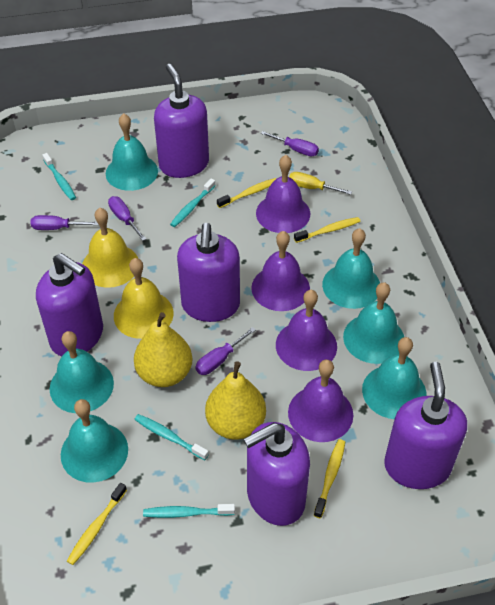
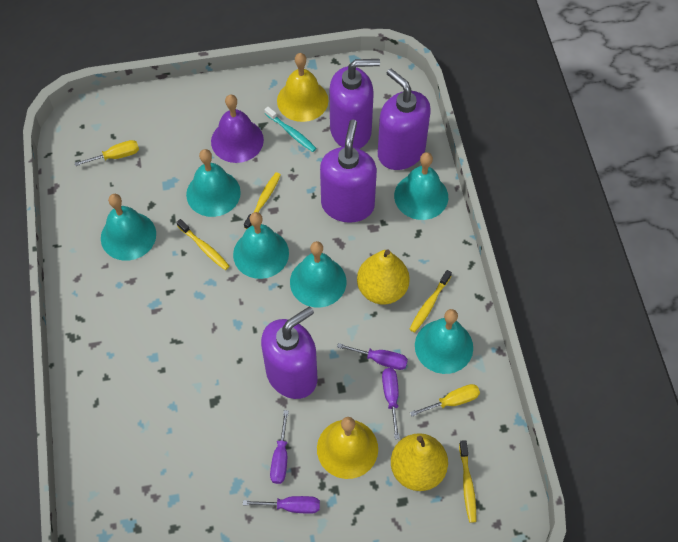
purple bell: 4 -> 1
purple soap dispenser: 5 -> 4
turquoise toothbrush: 4 -> 1
yellow screwdriver: 1 -> 2

